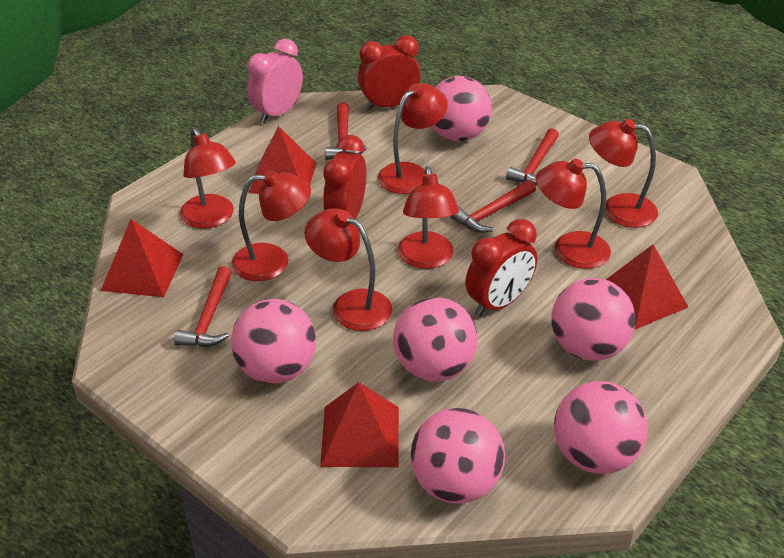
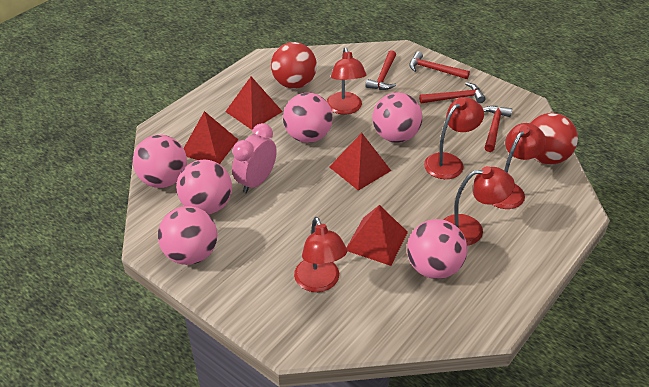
red ball: 0 -> 2
red clock: 3 -> 0
red lamp: 7 -> 5

